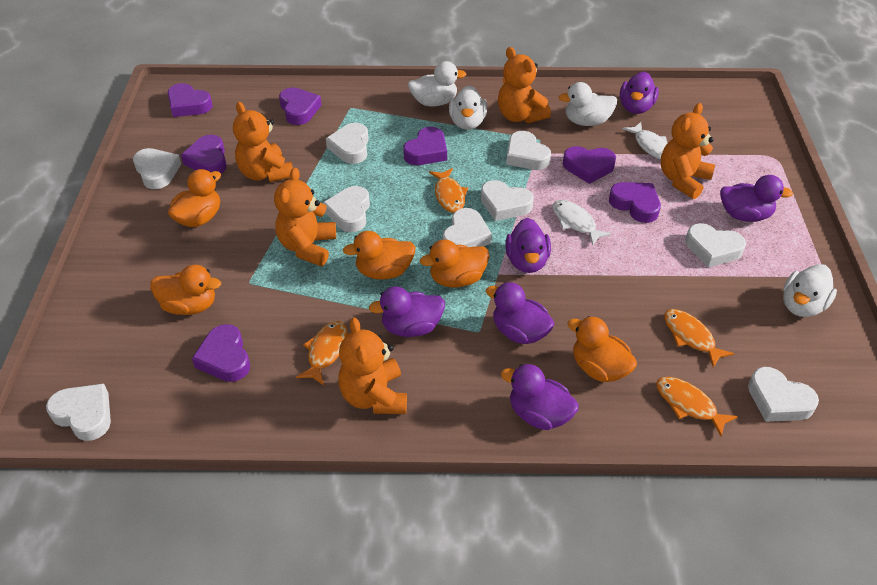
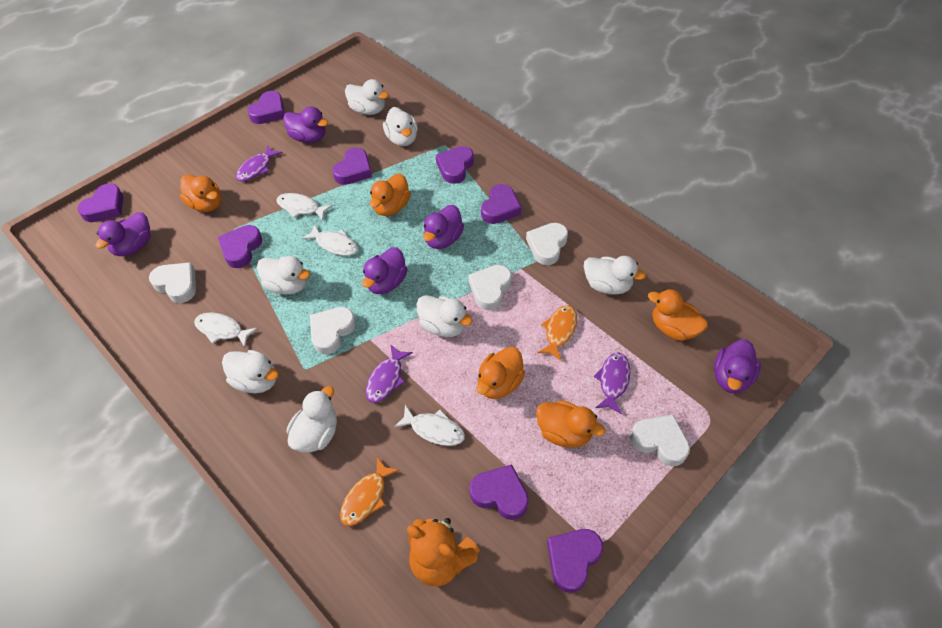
orange fish: 4 -> 2
orange teddy bear: 5 -> 1
purple duck: 6 -> 5
purple fish: 0 -> 3
purple heart: 7 -> 8
white duck: 4 -> 7
white fish: 2 -> 4
white heart: 9 -> 5

